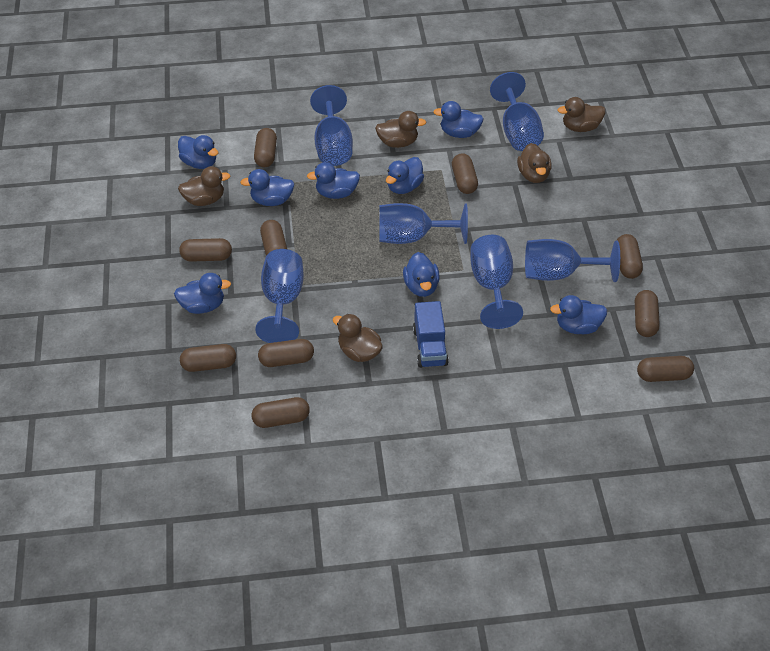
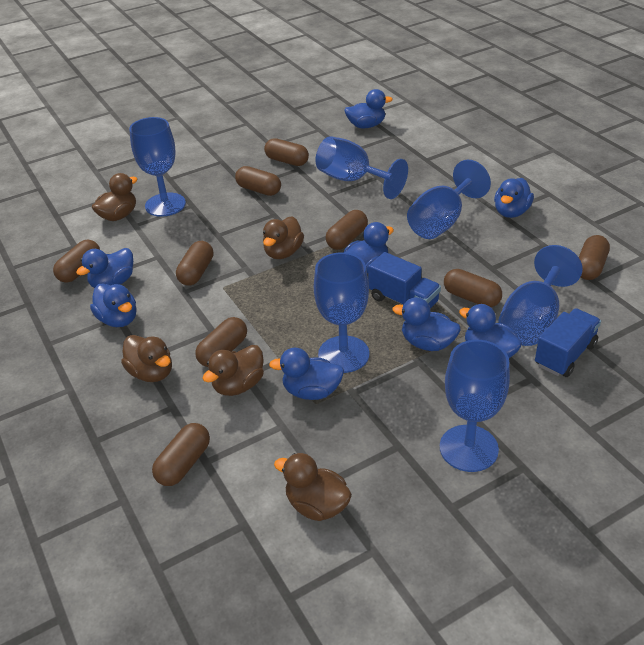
blue truck: 1 -> 2
brown capsule: 10 -> 9

